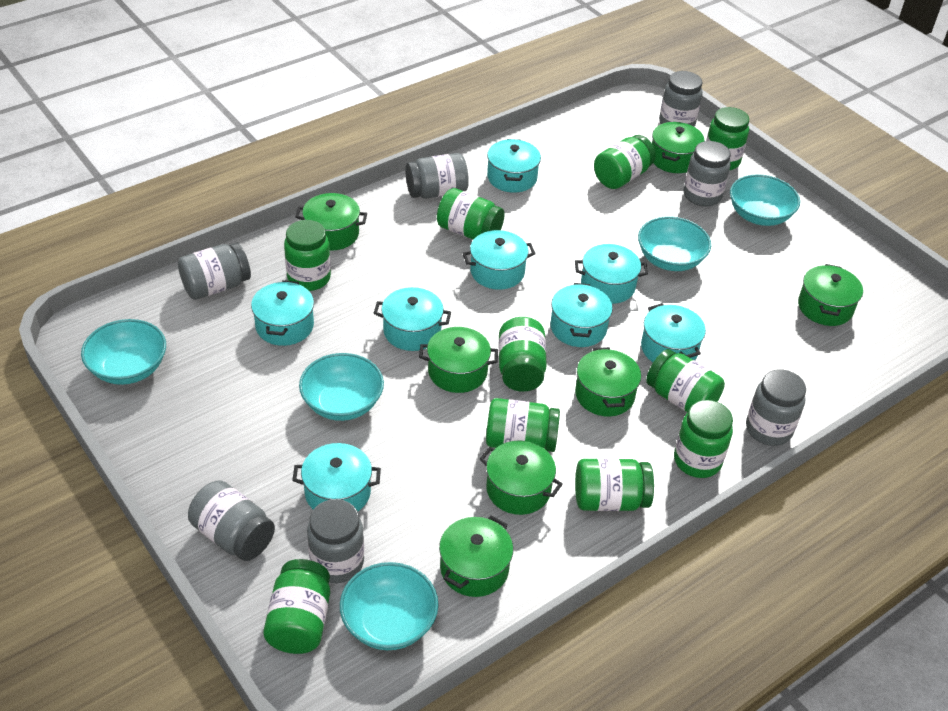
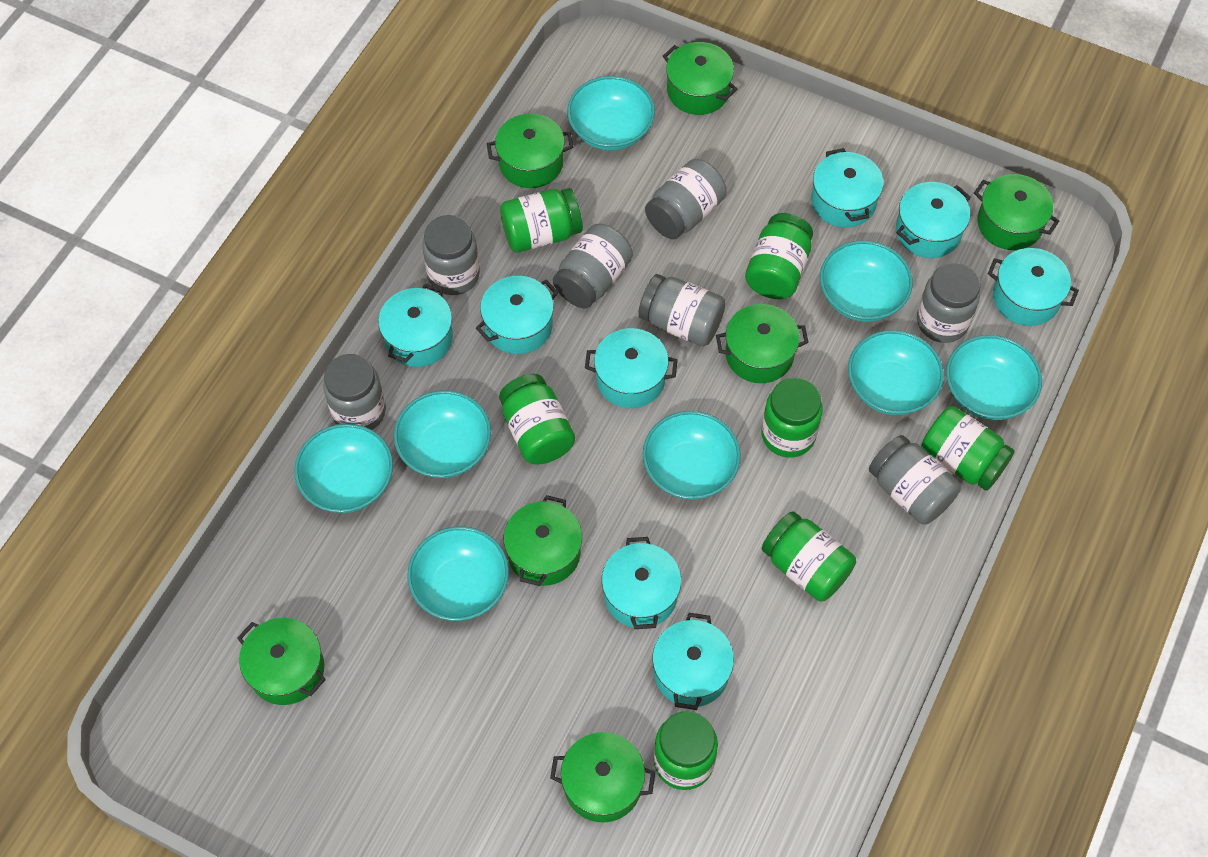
green jar: 10 -> 7
turquoise bowl: 5 -> 8

